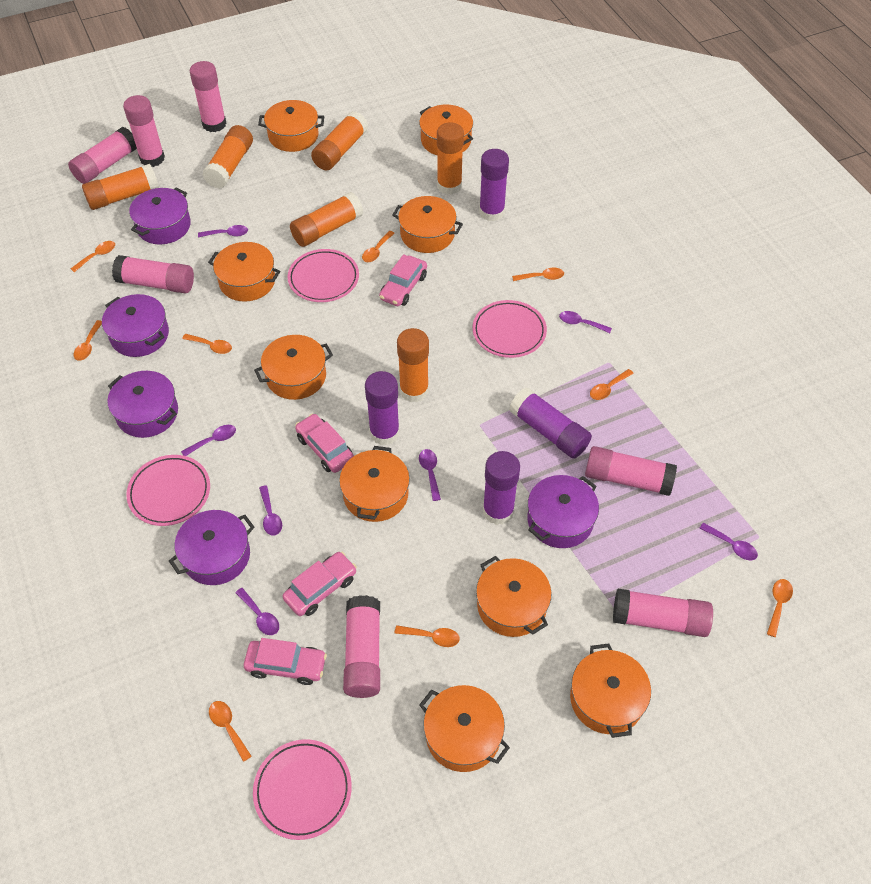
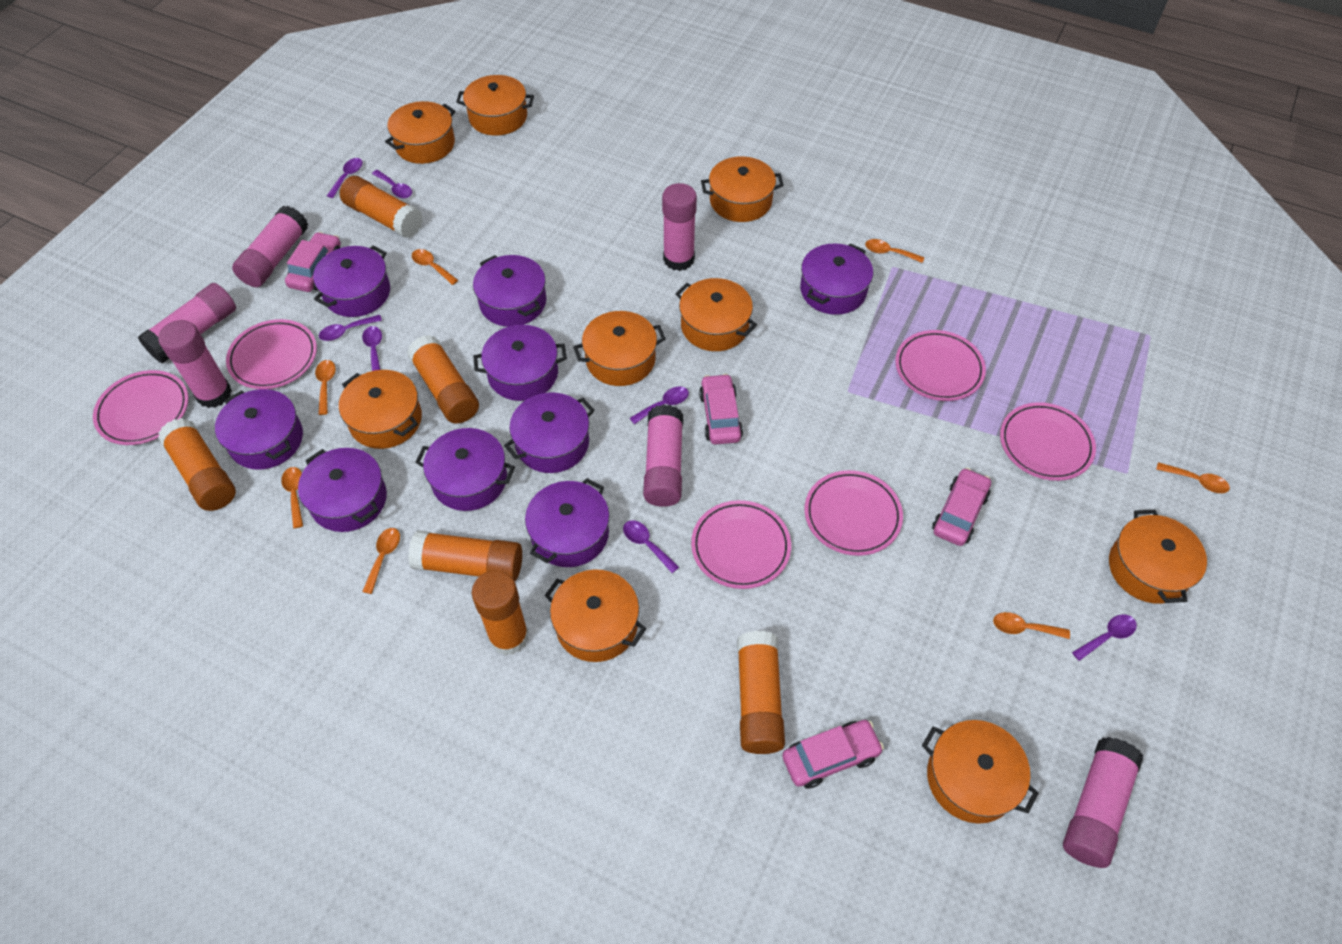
orange spoon: 9 -> 7
pink glue stick: 7 -> 6
pink plate: 4 -> 6
purple glue stick: 4 -> 0
purple pot: 5 -> 9

